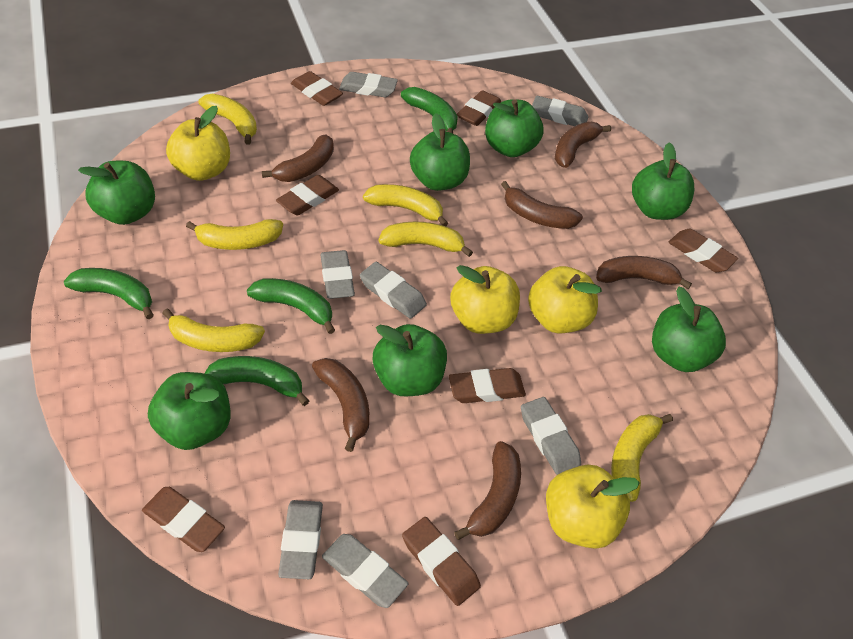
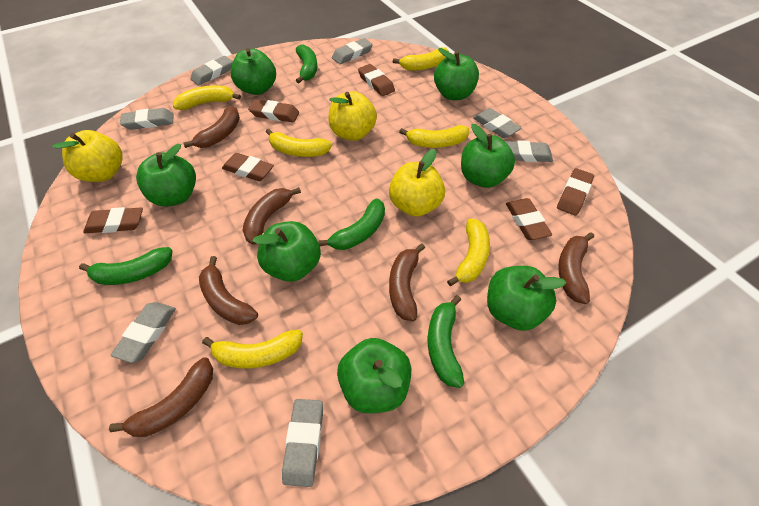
brown eraser: 7 -> 6
yellow apple: 4 -> 3

